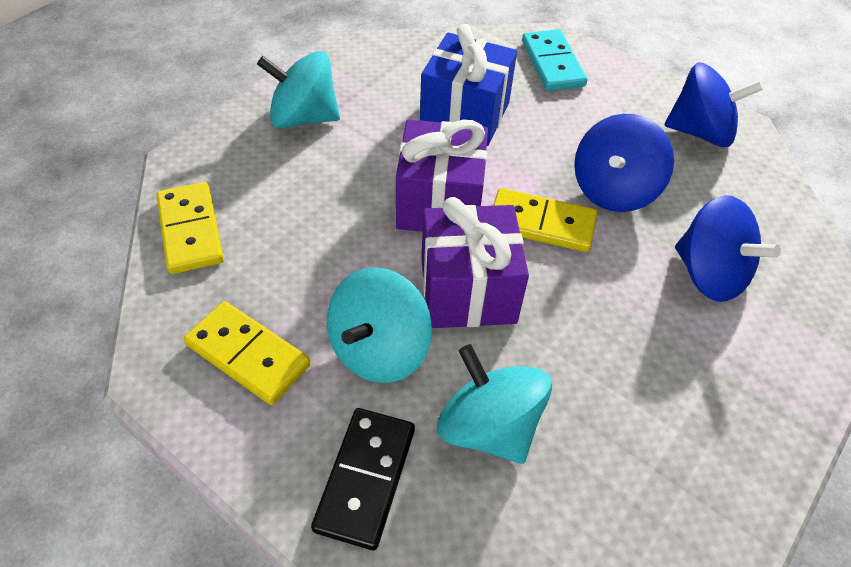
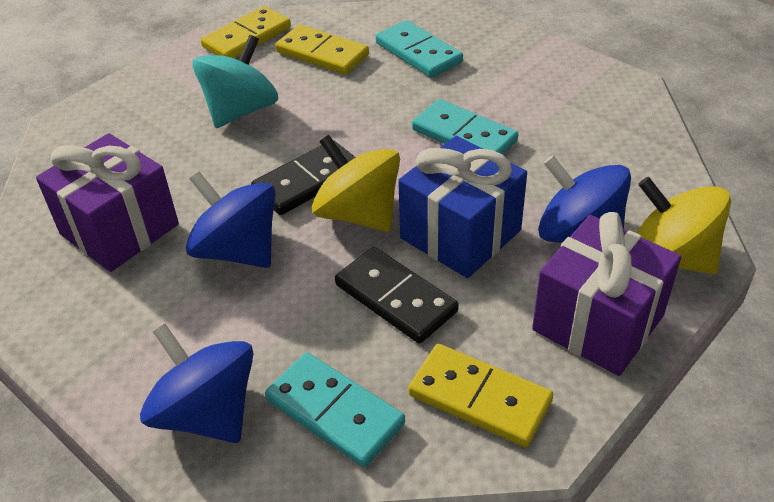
black domino: 1 -> 2
turquoise domino: 1 -> 3
turquoise spinning top: 3 -> 1
yellow spinning top: 0 -> 2

